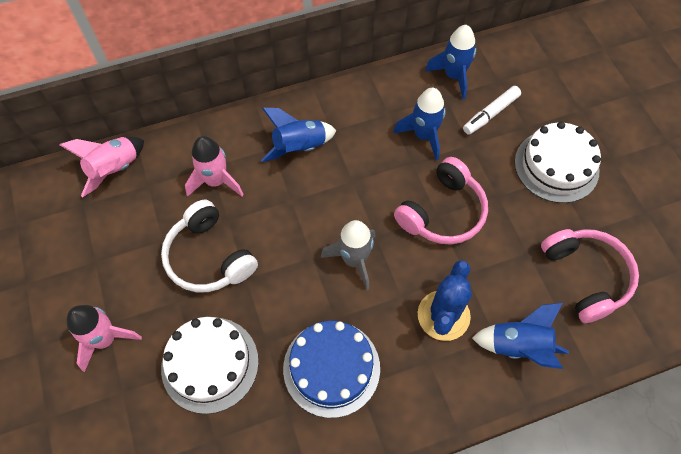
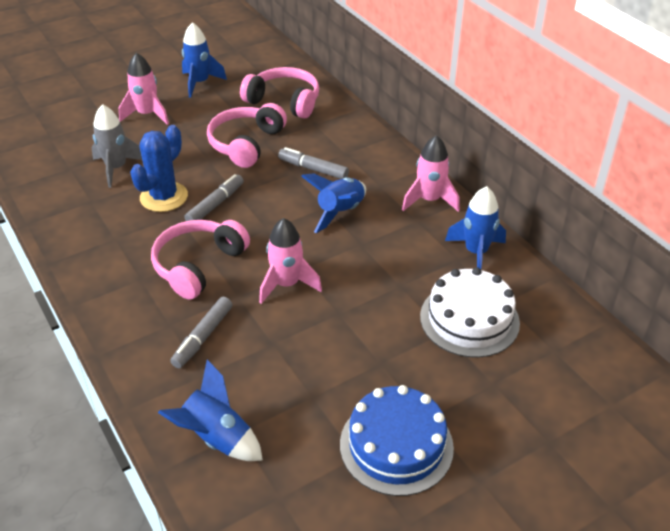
grey marker: 0 -> 3
pink headphones: 2 -> 3
white cake: 2 -> 1
white headphones: 1 -> 0
white marker: 1 -> 0

